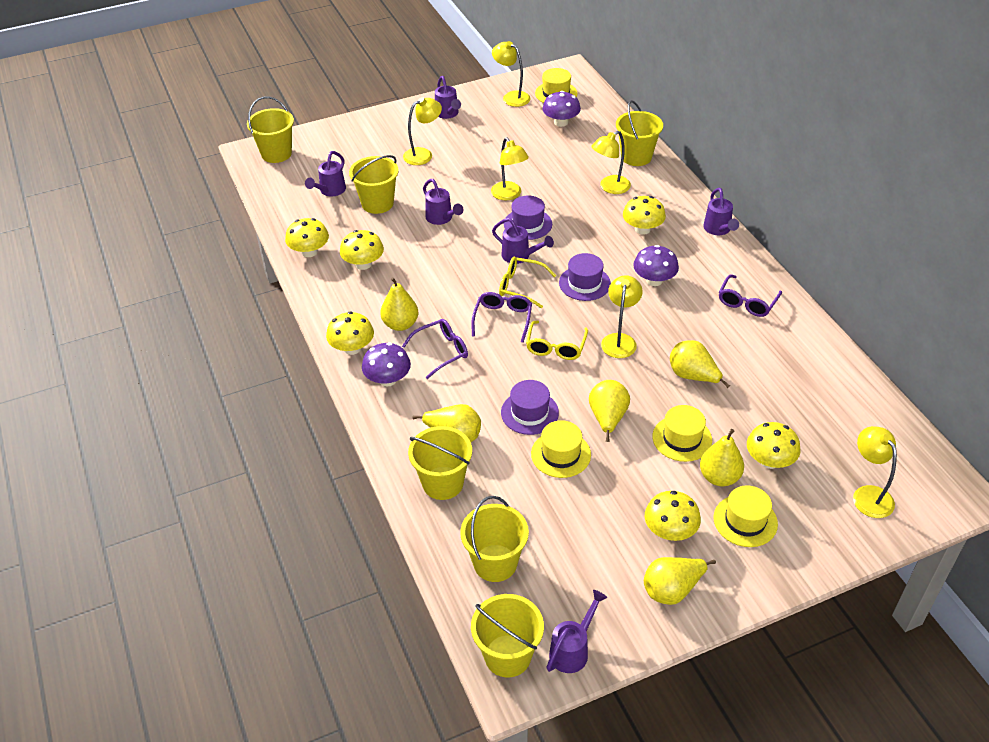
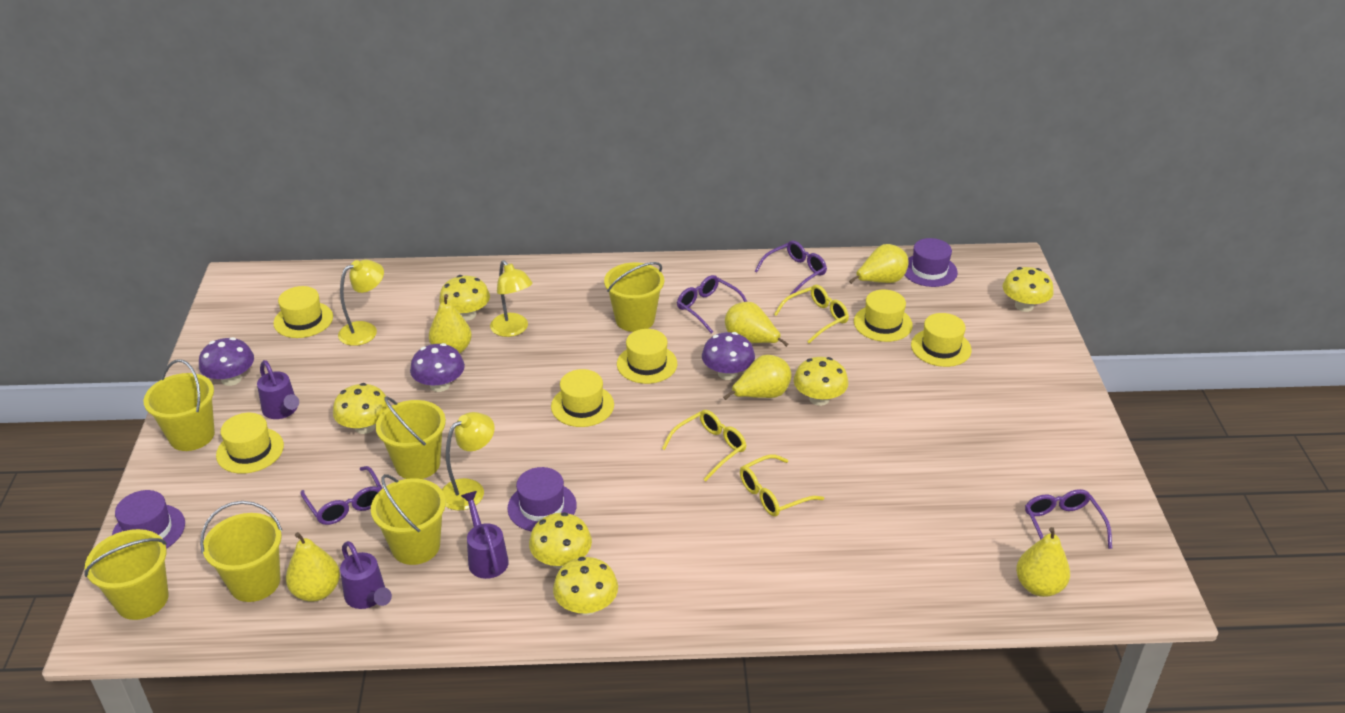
purple glasses: 3 -> 4
purple watering can: 6 -> 3
yellow glasses: 2 -> 3
yellow hat: 4 -> 6
yellow lamp: 6 -> 3

